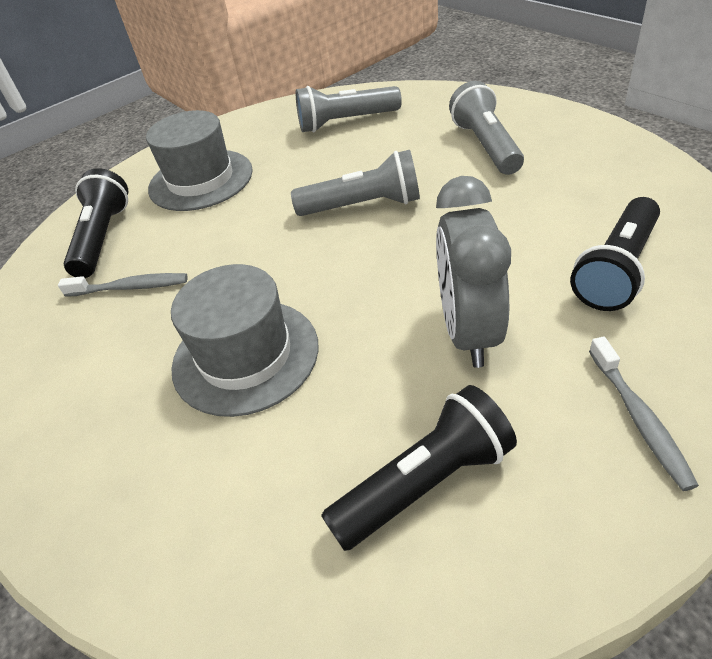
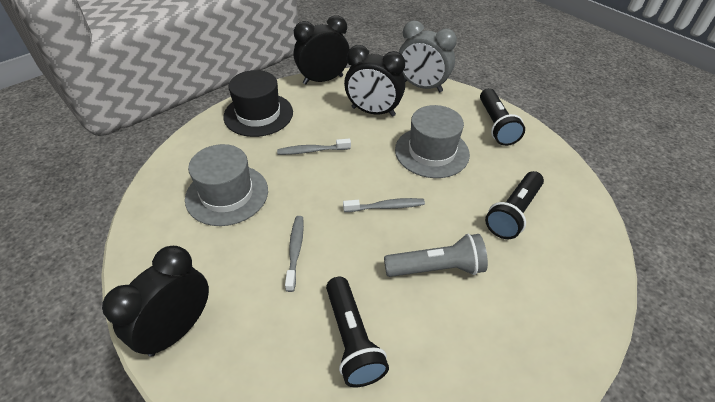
black clock: 0 -> 3
black hat: 0 -> 1
grey flashlight: 3 -> 1
grey toothbrush: 2 -> 3

